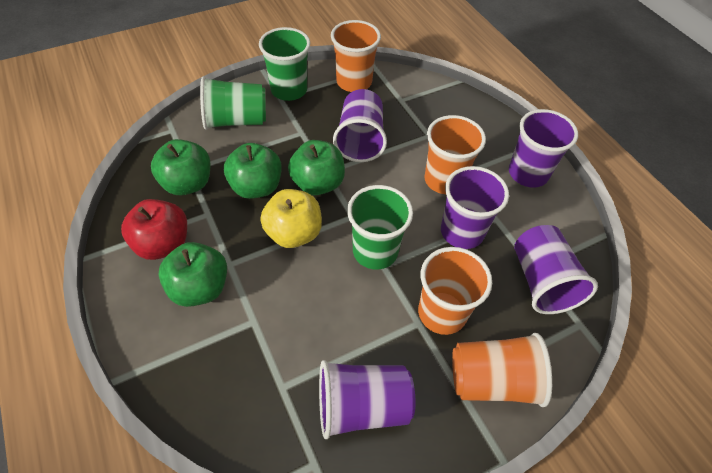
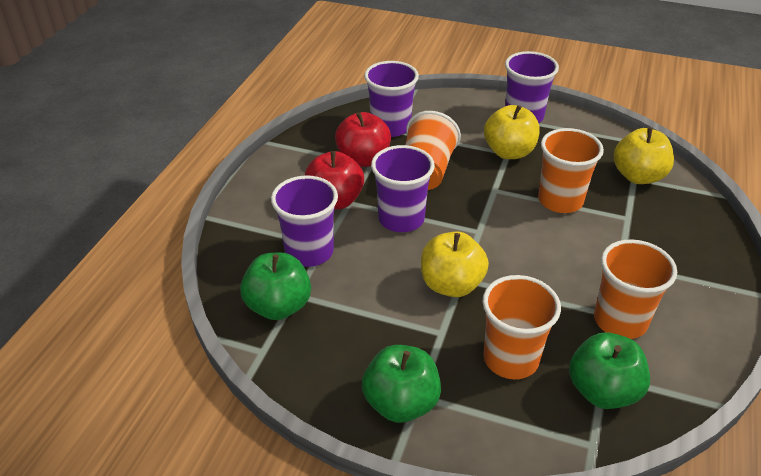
green apple: 4 -> 3
green cup: 3 -> 0
purple cup: 5 -> 4
red apple: 1 -> 2
yellow apple: 1 -> 3

